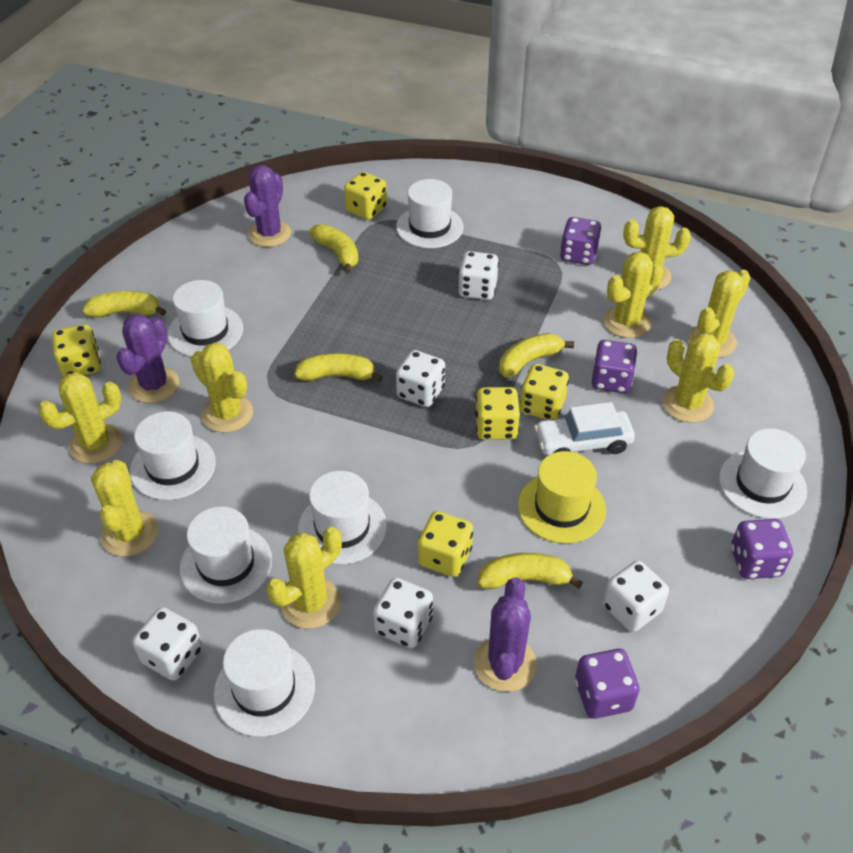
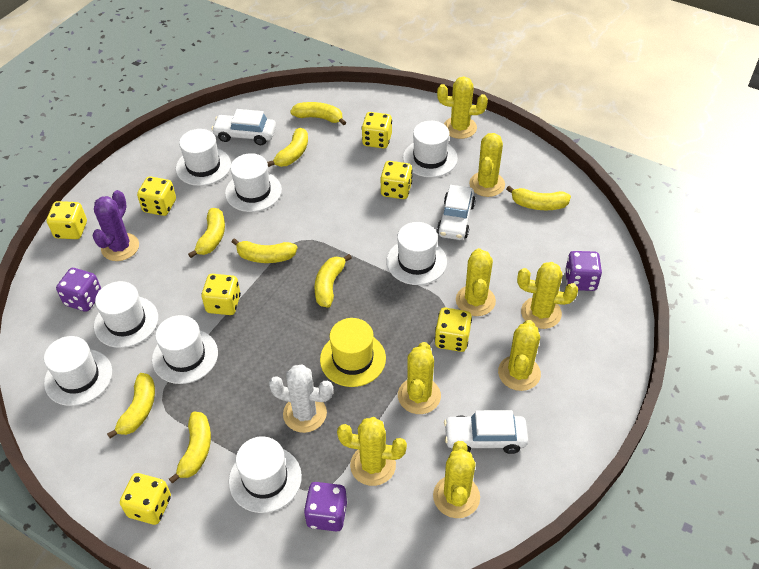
purple cactus: 3 -> 1
purple dice: 4 -> 3
white cactus: 0 -> 1
white car: 1 -> 3
white dice: 5 -> 0
white hat: 7 -> 8
yellow banana: 5 -> 8
yellow dice: 5 -> 7

